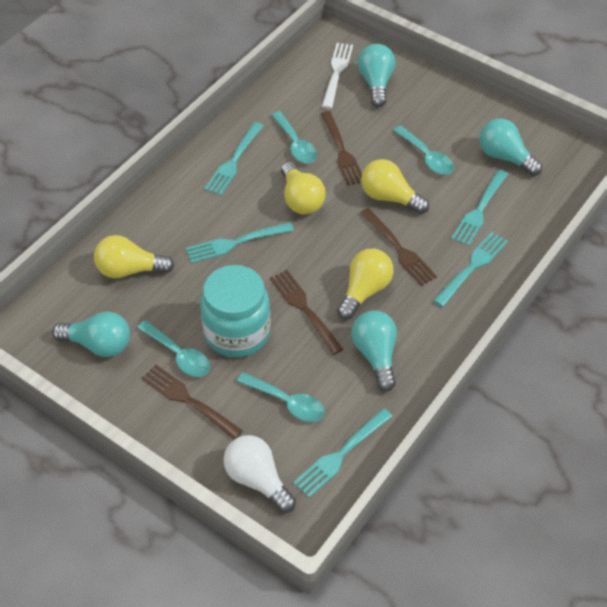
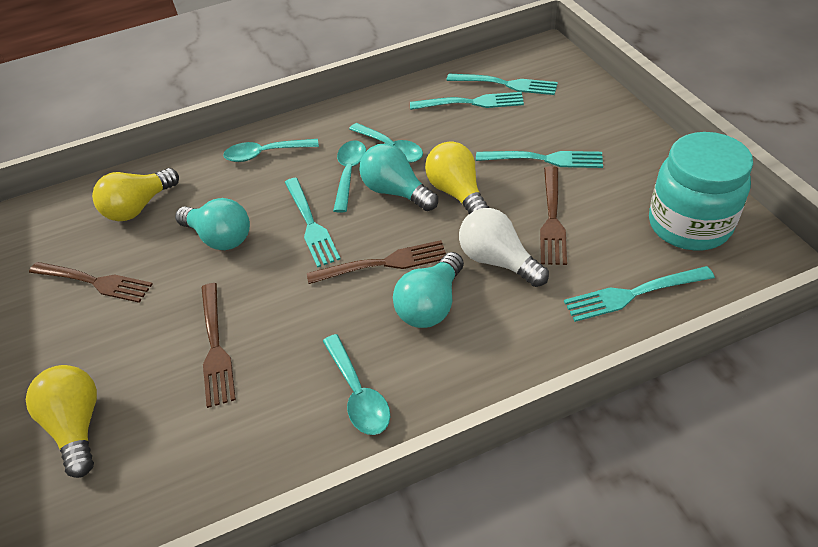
turquoise light bulb: 4 -> 3
white fork: 1 -> 0
yellow light bulb: 4 -> 3

